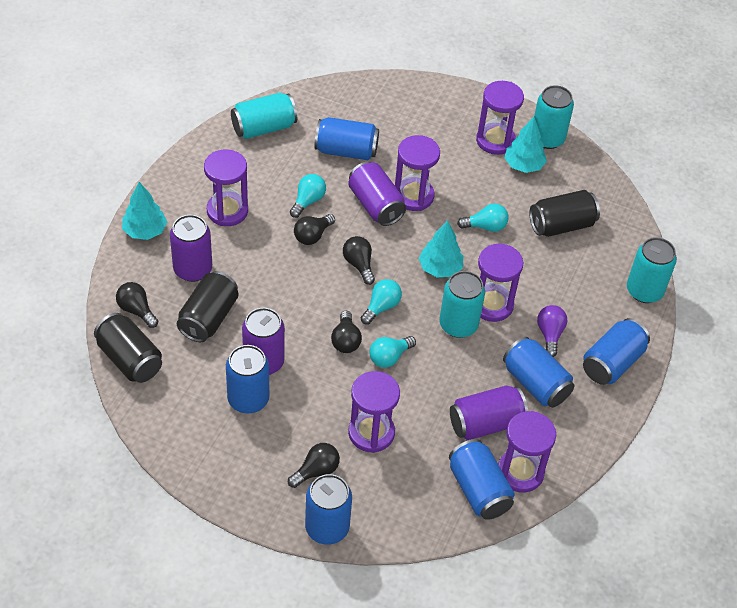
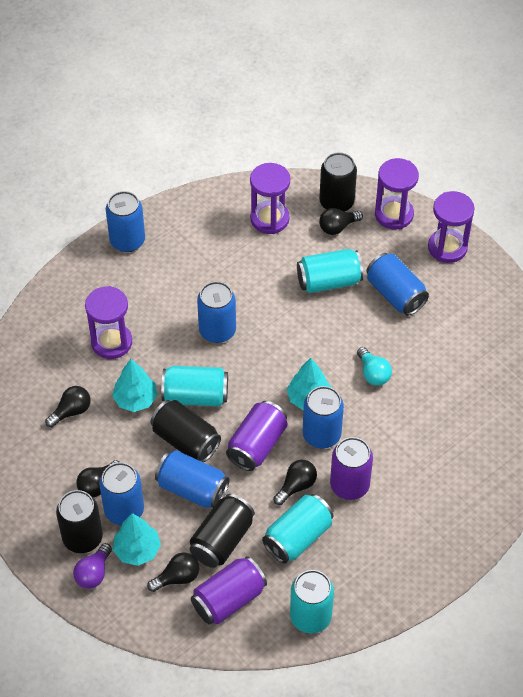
black can: 3 -> 4
purple can: 4 -> 3
purple hourglass: 6 -> 4
turquoise light bulb: 4 -> 1

